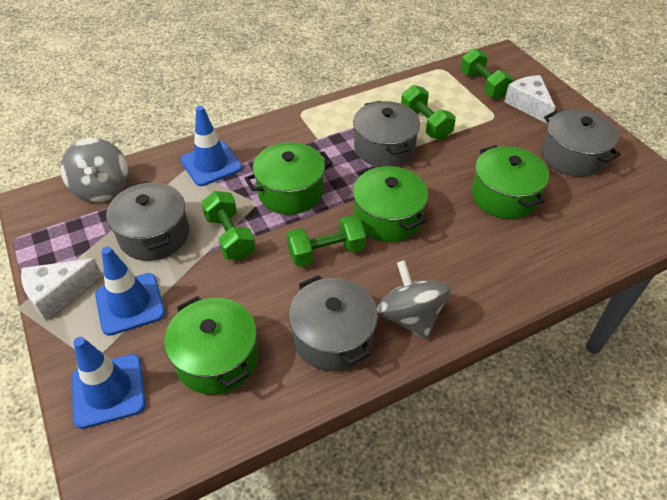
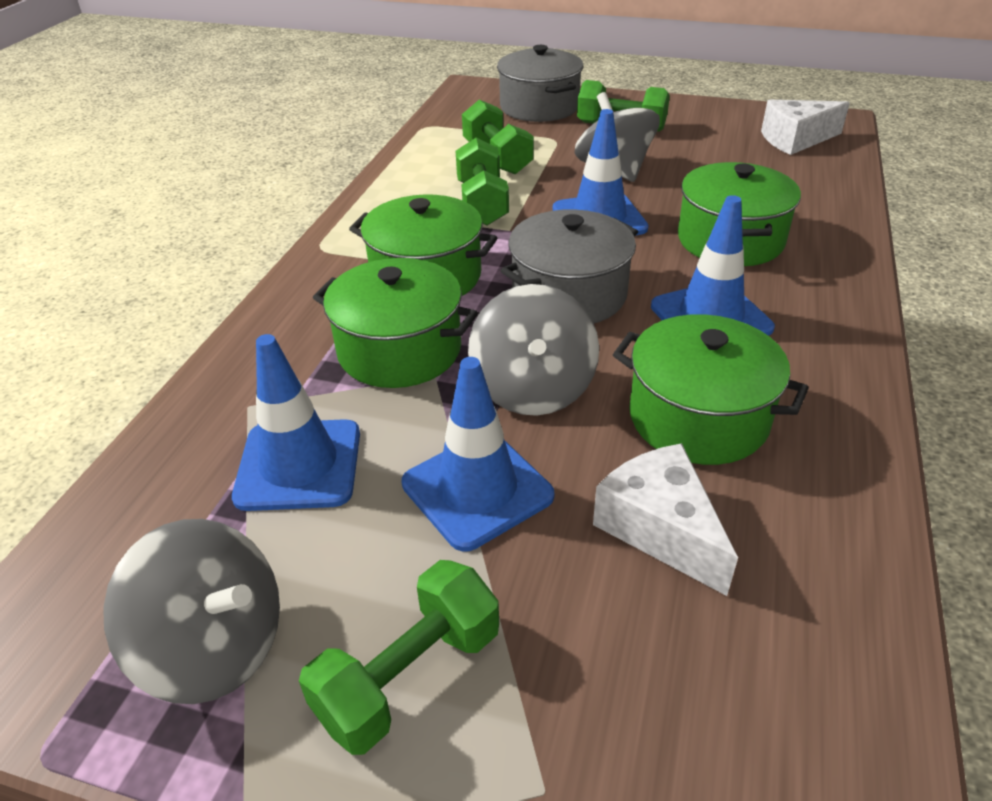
blue traffic cone: 3 -> 4
grey pot: 4 -> 2
grey spinning top: 2 -> 3

